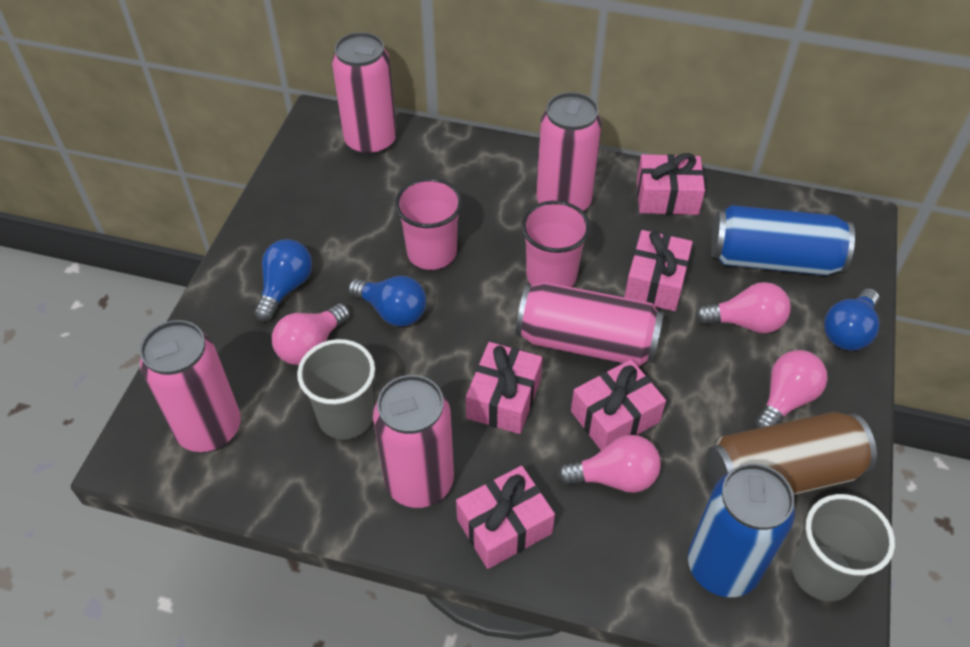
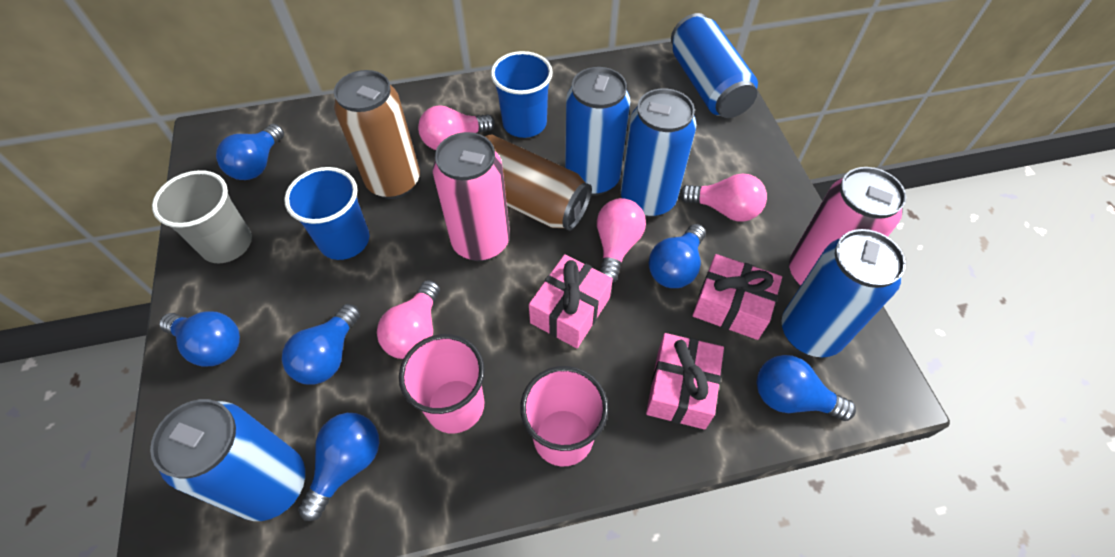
blue can: 2 -> 5
blue cup: 0 -> 2
blue light bulb: 3 -> 6
brown can: 1 -> 2
grey cup: 2 -> 1
pink can: 5 -> 2
pink gift: 5 -> 3

